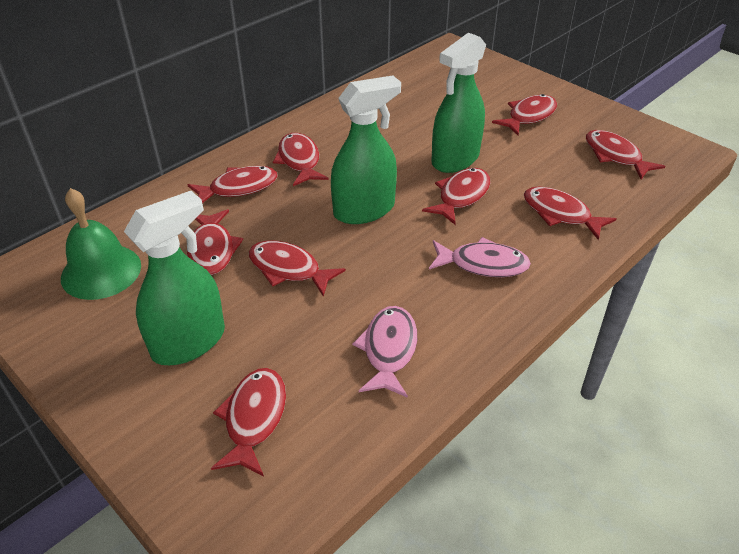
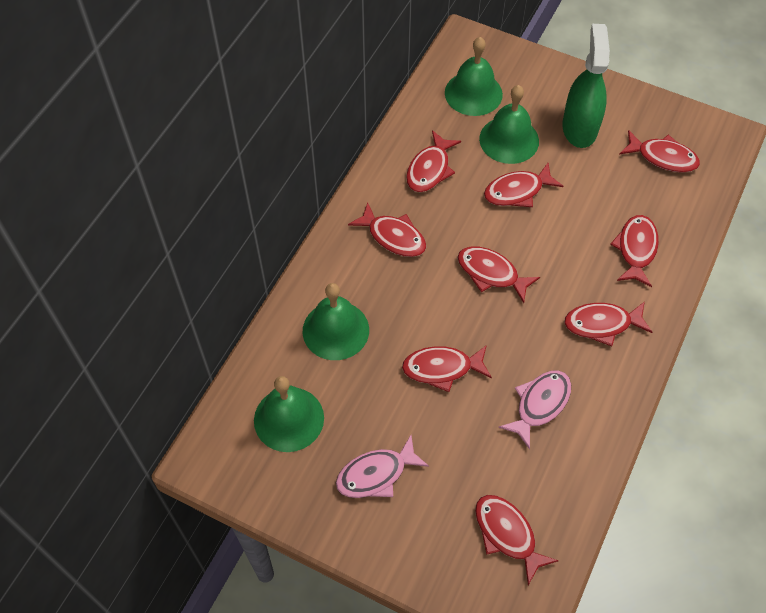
green bell: 1 -> 4
green spray bottle: 3 -> 1

